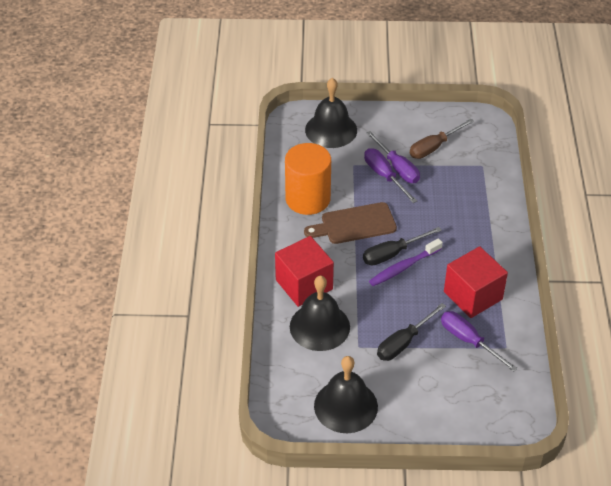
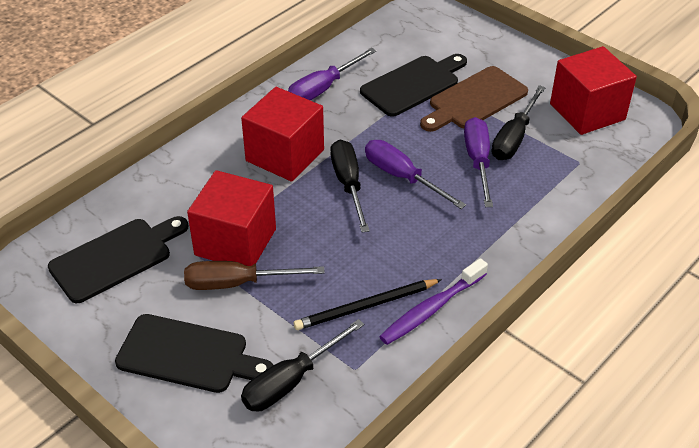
black bell: 3 -> 0
black cutting board: 0 -> 3
black pencil: 0 -> 1
black screwdriver: 2 -> 3
orange cylinder: 1 -> 0
red cube: 2 -> 3

